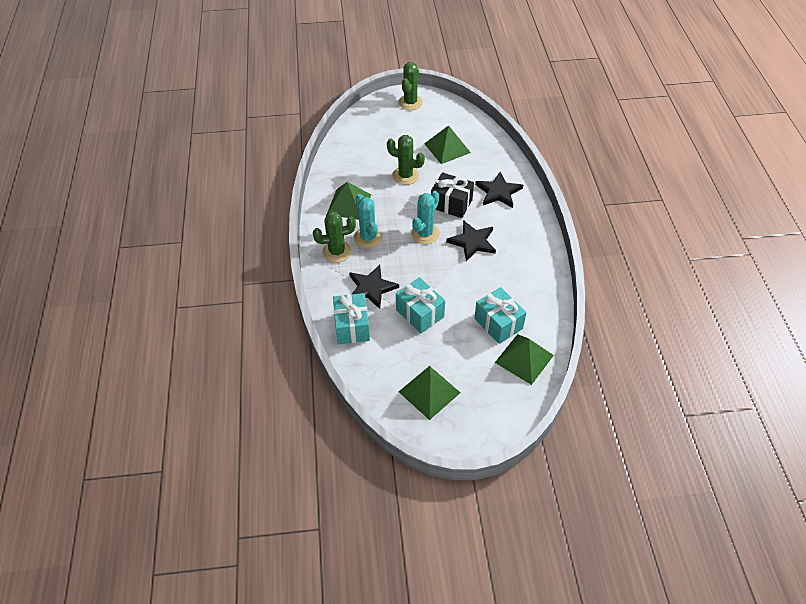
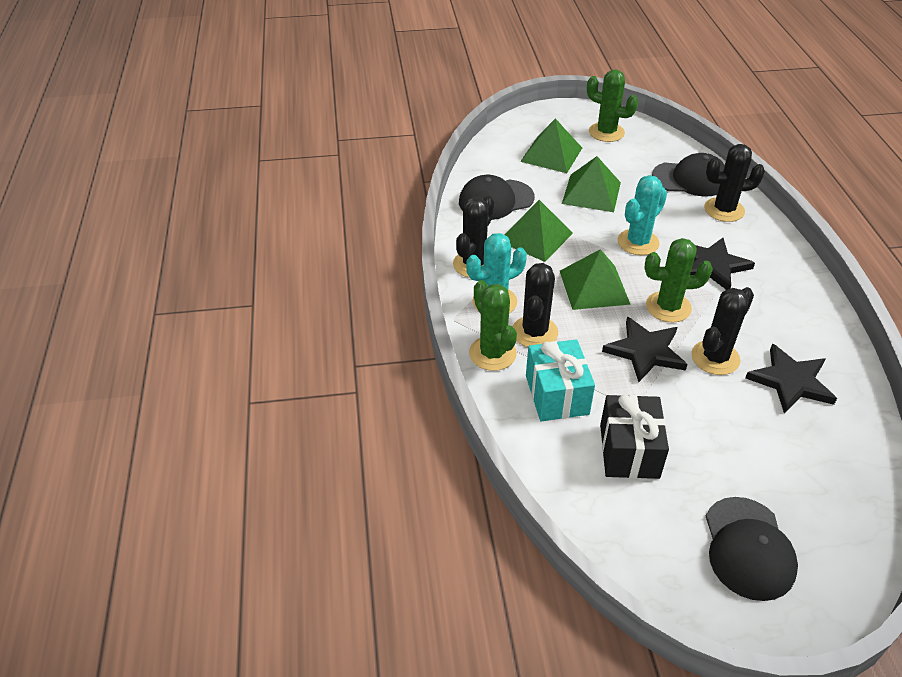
black cactus: 0 -> 4
black cap: 0 -> 3
turquoise gift: 3 -> 1

